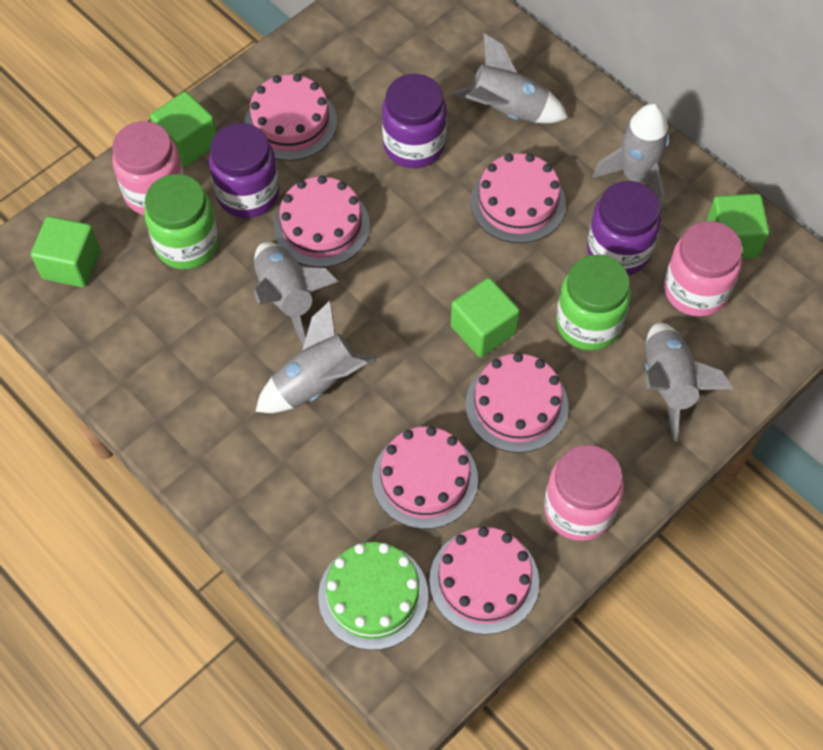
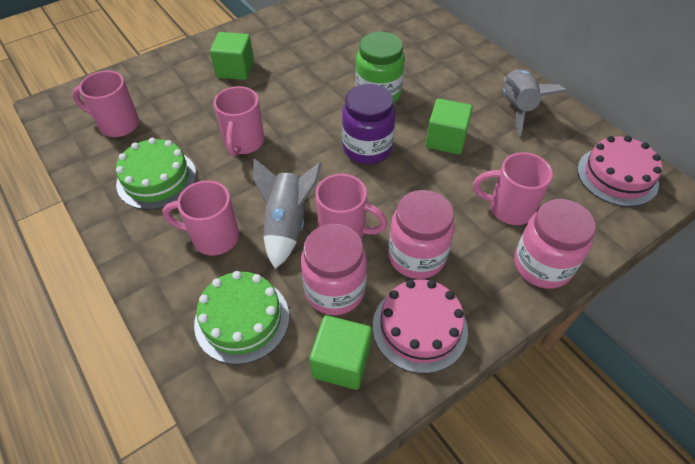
green cake: 1 -> 2
green cube: 4 -> 3
green jar: 2 -> 1
grey rocket: 5 -> 2
pink cake: 6 -> 2
pink mug: 0 -> 5
purple jar: 3 -> 1

